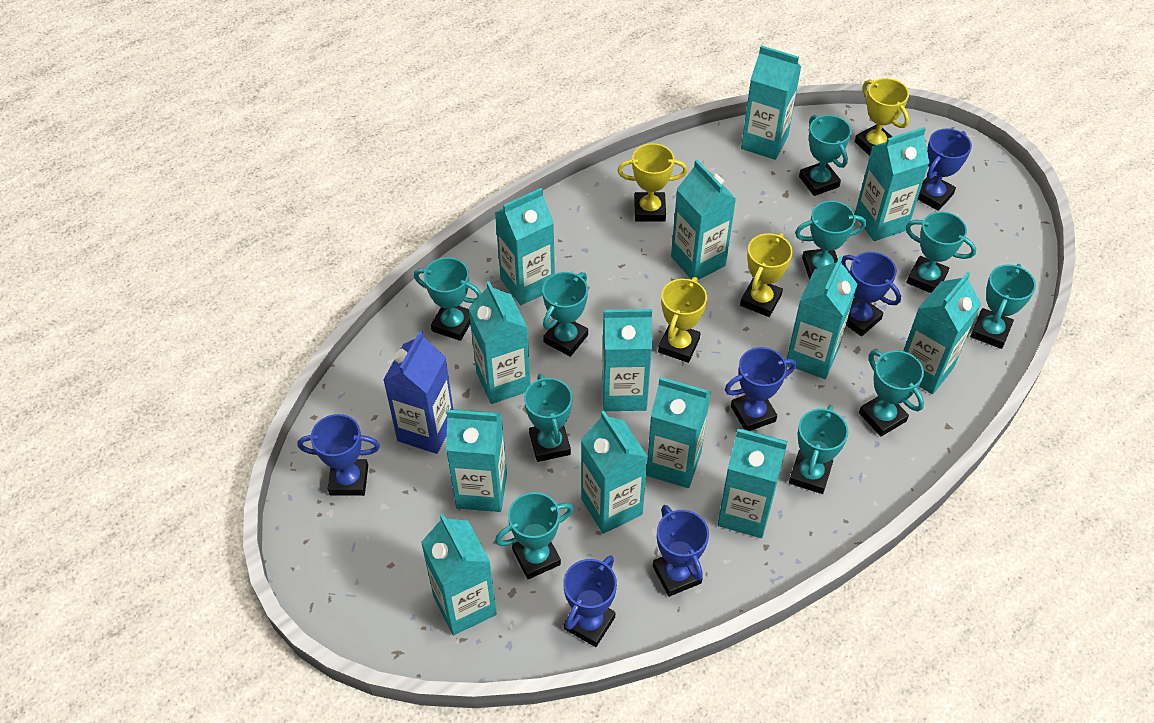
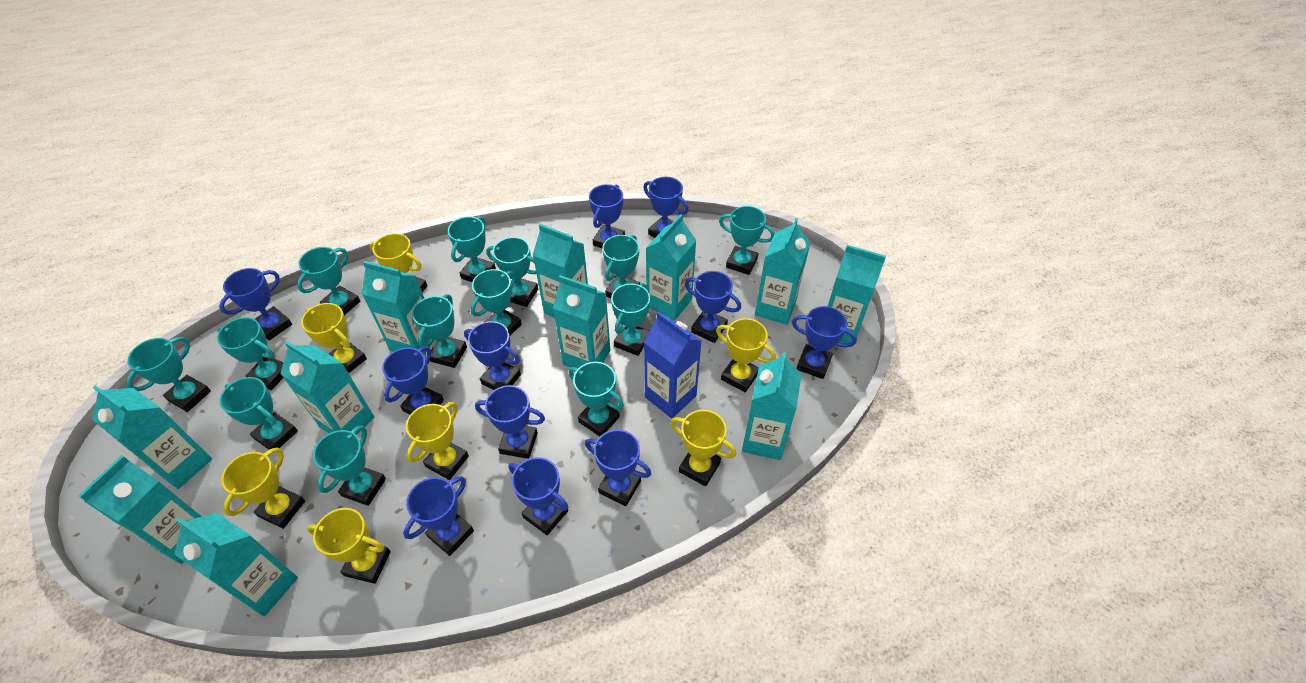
blue trophy: 6 -> 11
turquoise carton: 13 -> 11
turquoise trophy: 10 -> 13
yellow trophy: 4 -> 7

